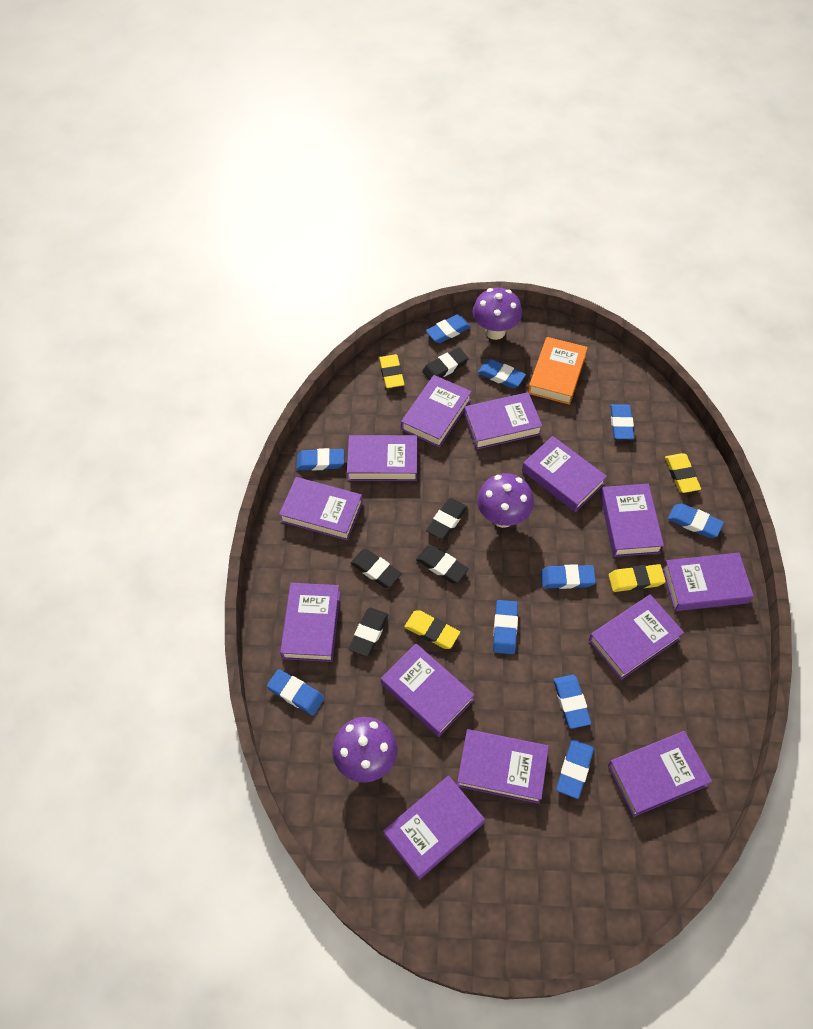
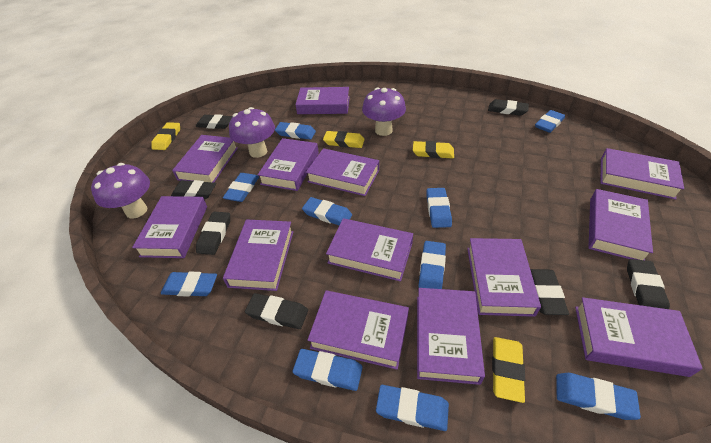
black eraser: 5 -> 7
orange book: 1 -> 0

